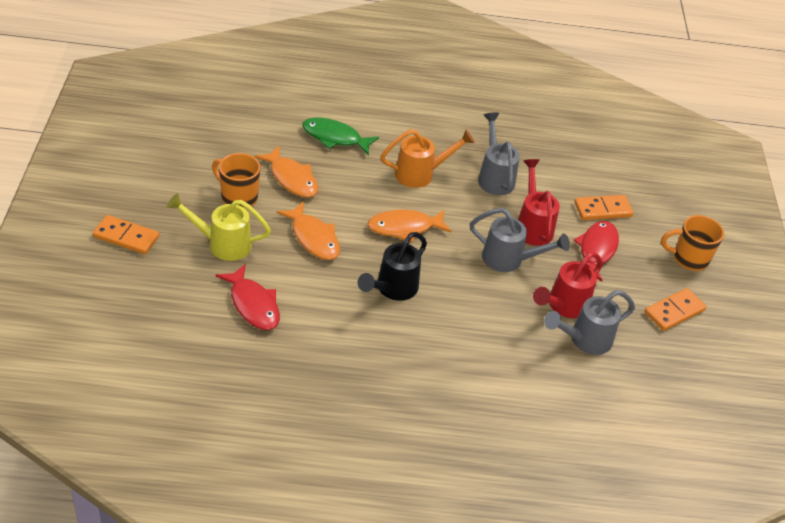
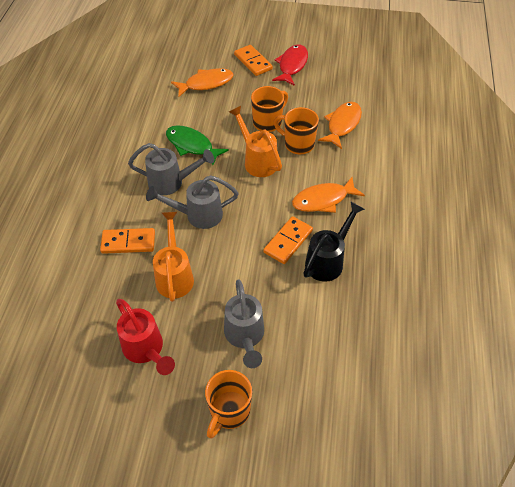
orange mug: 2 -> 3
orange watering can: 1 -> 2
red fish: 2 -> 1
red watering can: 2 -> 1
yellow watering can: 1 -> 0

